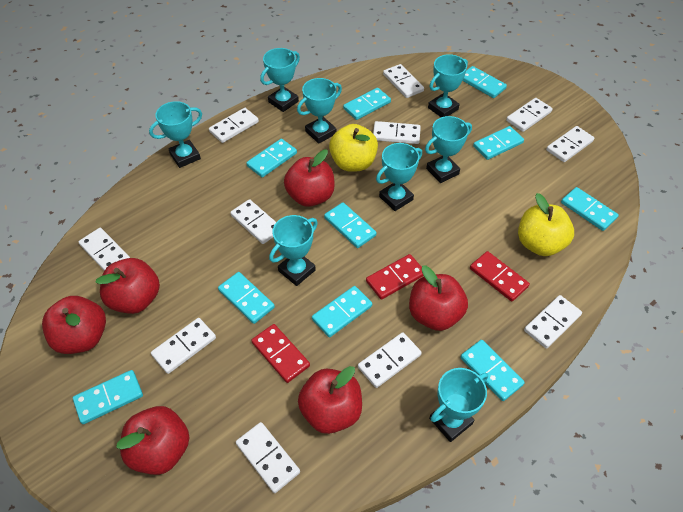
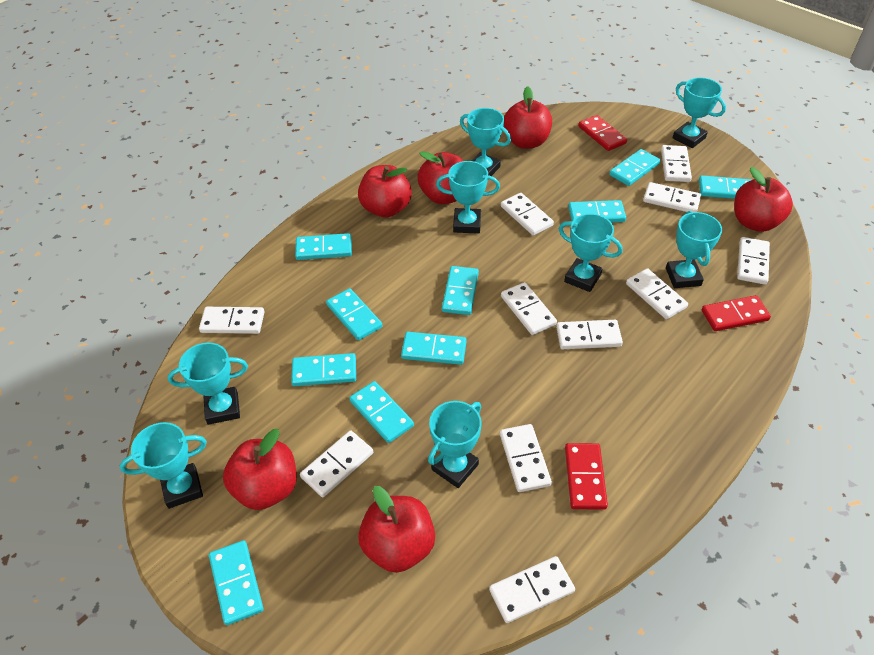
yellow apple: 2 -> 0

